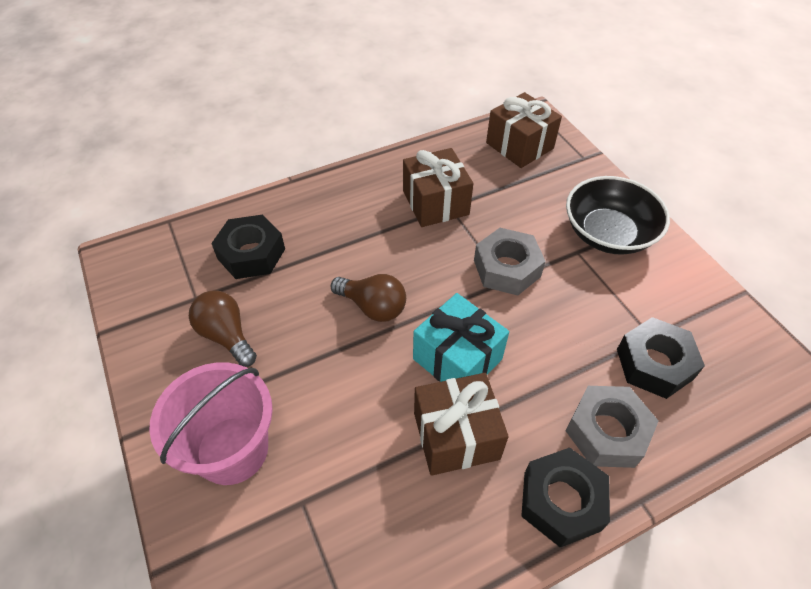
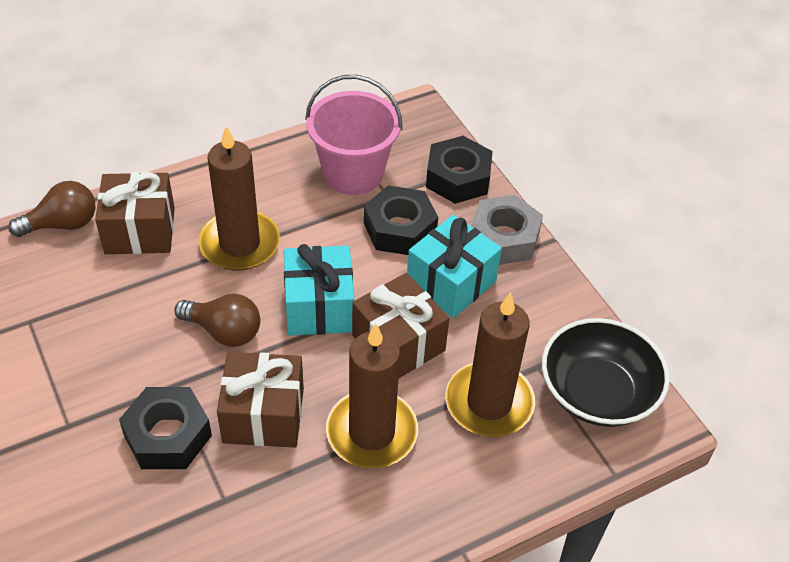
brown candle: 0 -> 3
grey nut: 2 -> 1
turquoise gift: 1 -> 2

